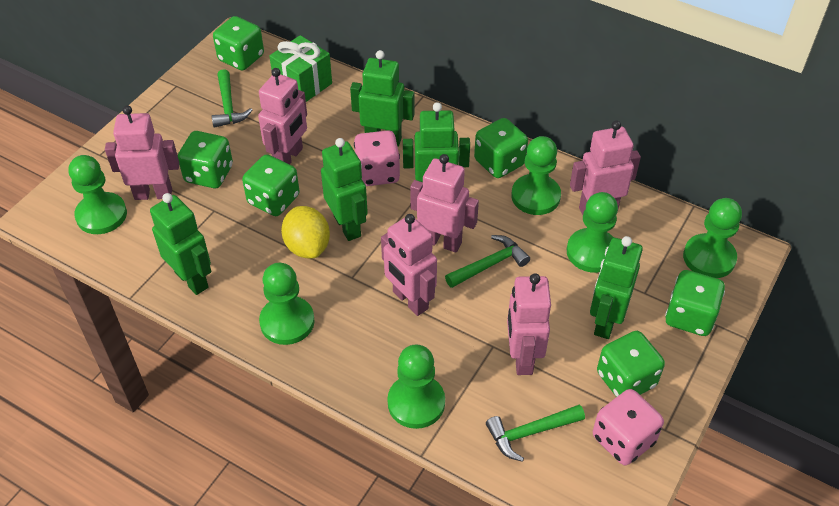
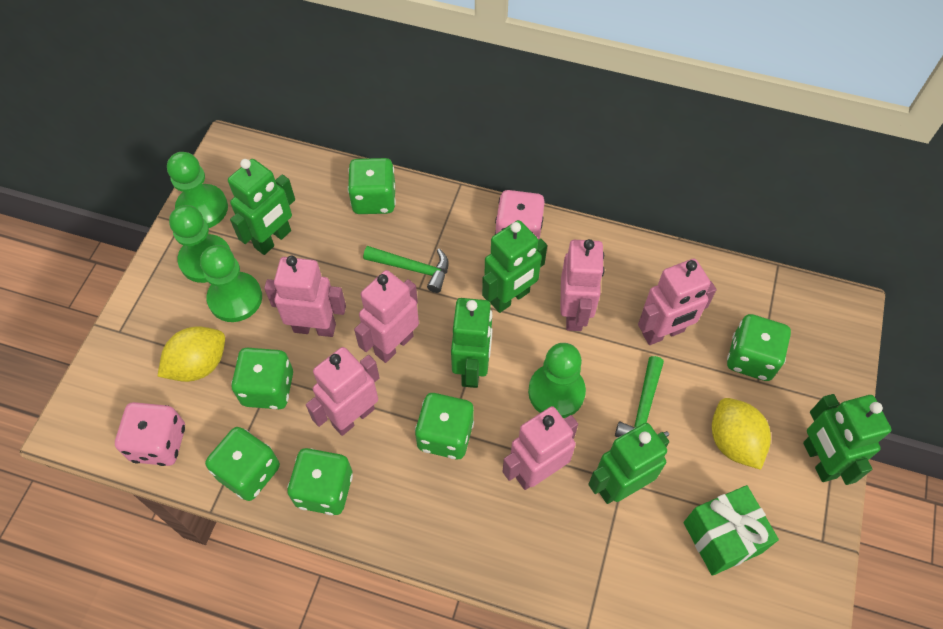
green hammer: 3 -> 2
green pawn: 6 -> 4
yellow lemon: 1 -> 2

